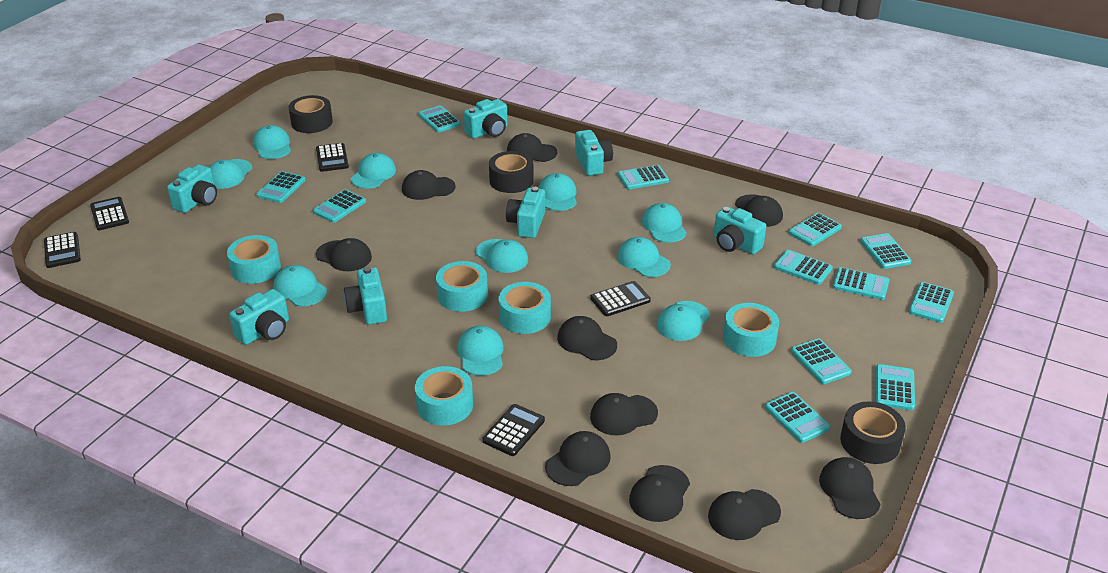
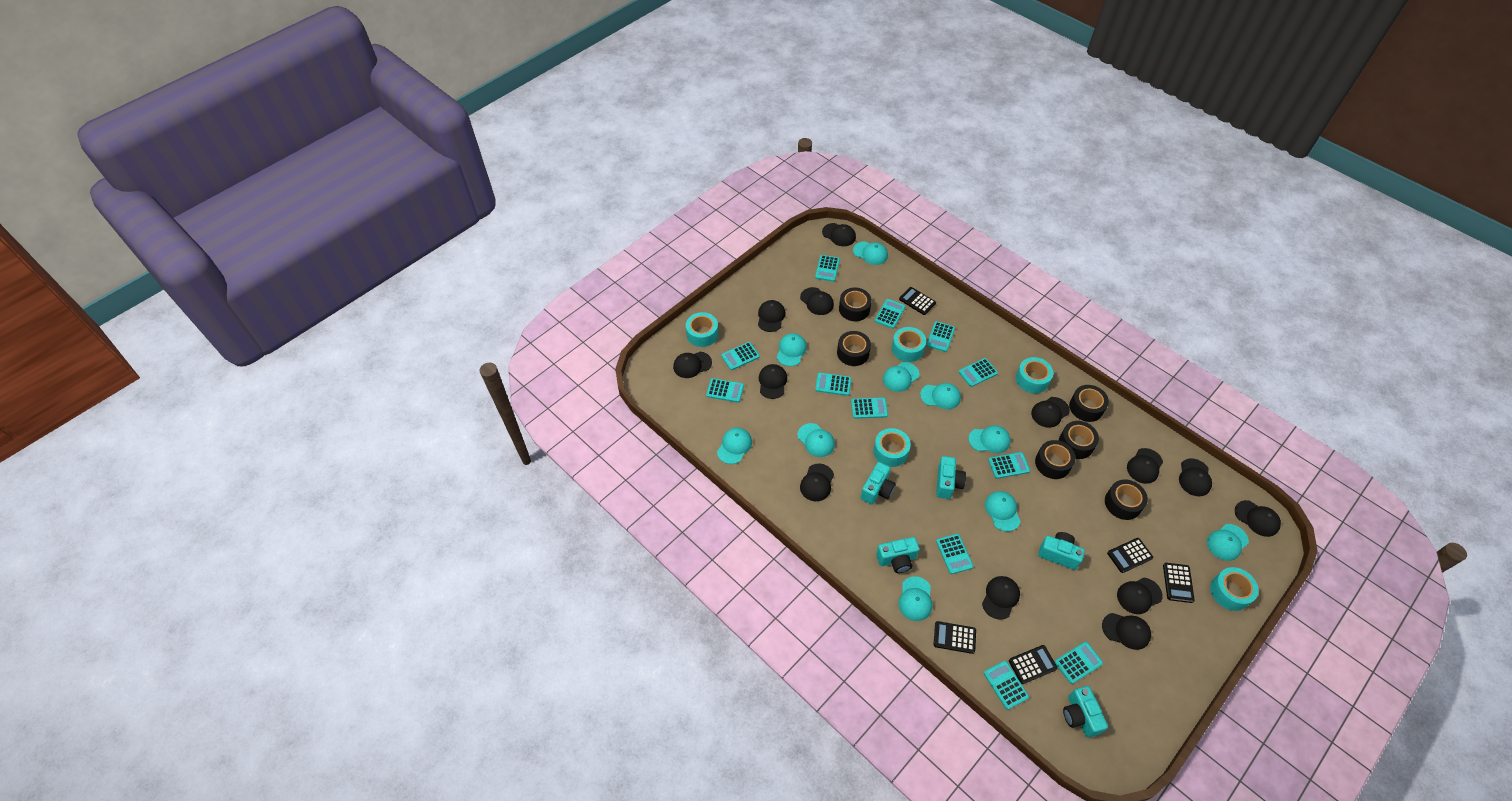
black cap: 10 -> 13
black tape: 3 -> 6
turquoise camera: 7 -> 5

